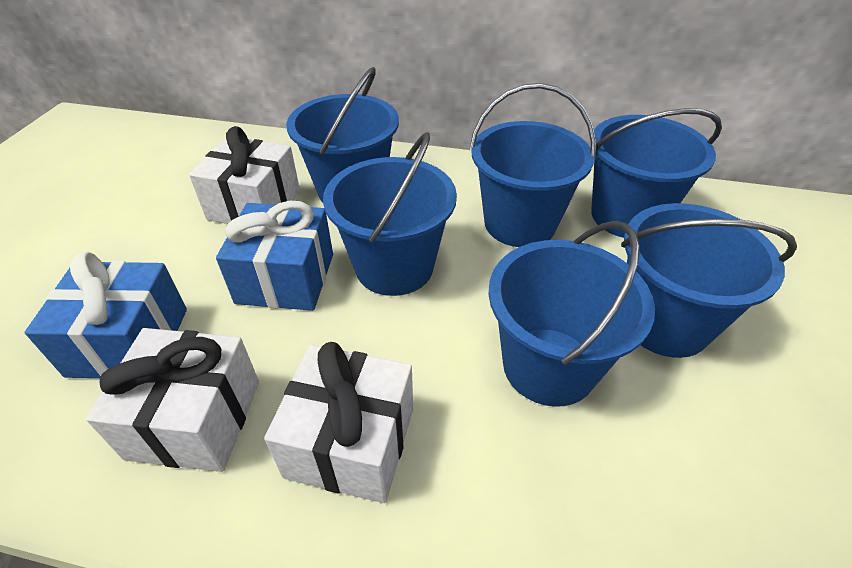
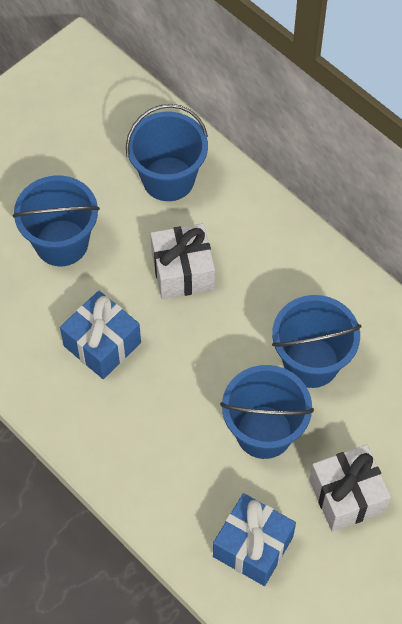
blue bucket: 6 -> 4
white gift: 3 -> 2

